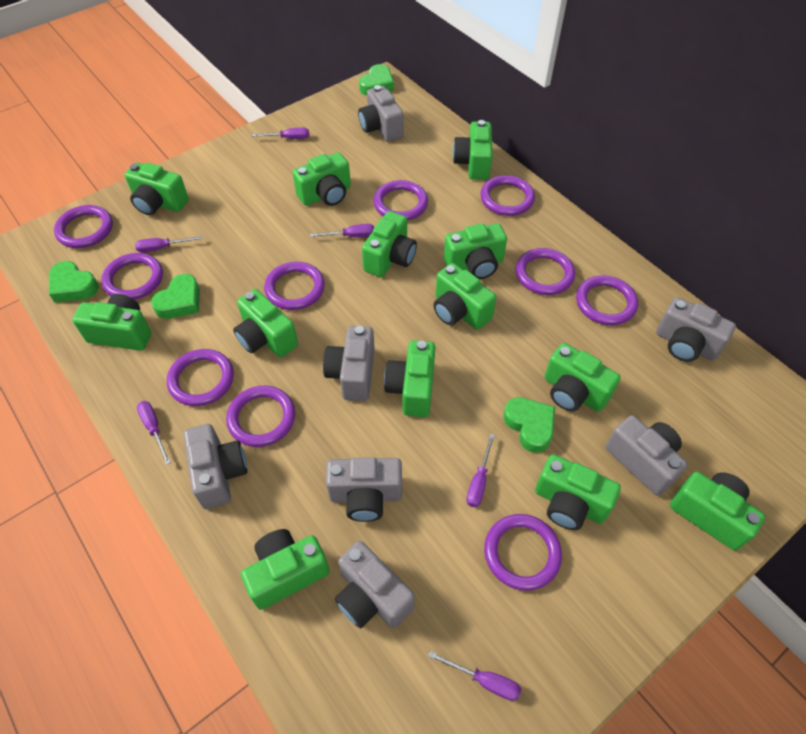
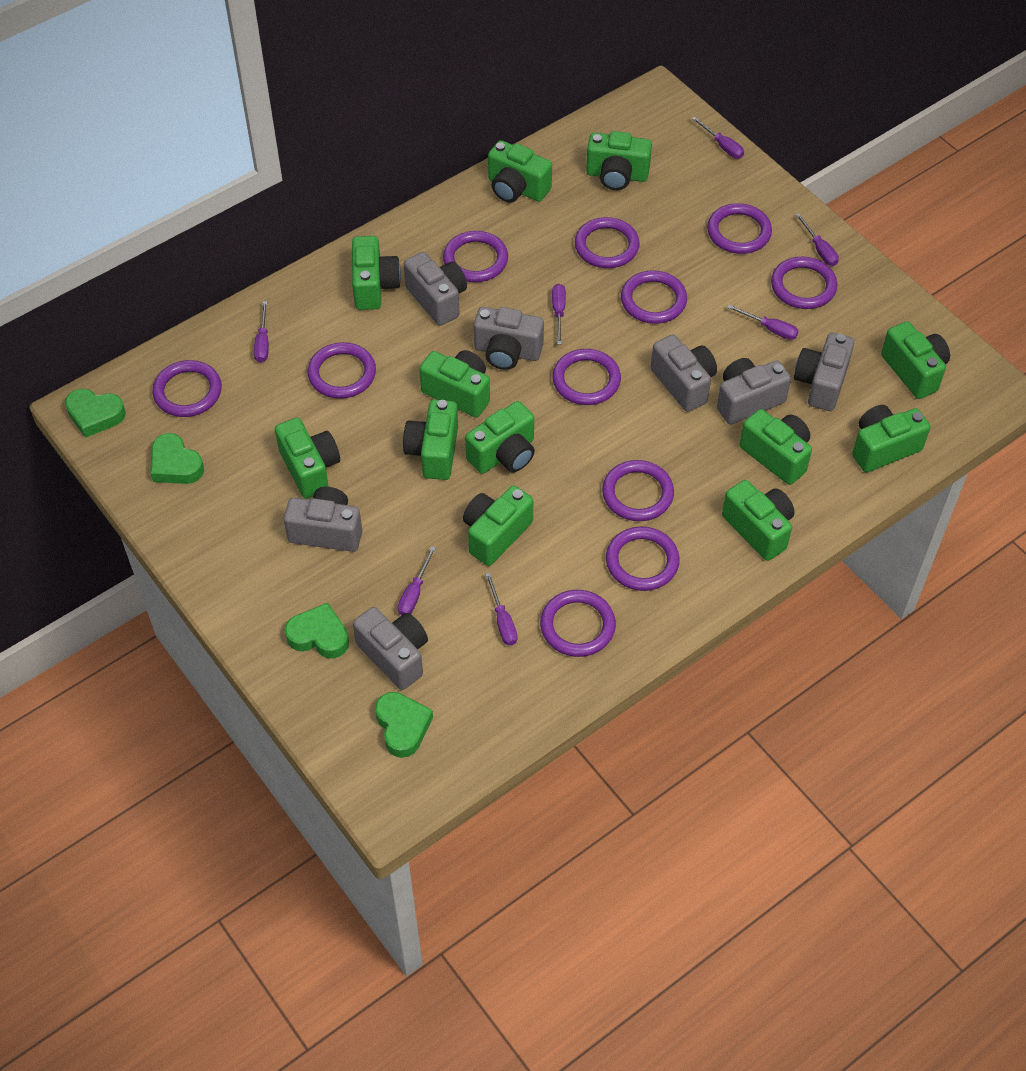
green camera: 13 -> 12
purple ring: 10 -> 11
purple screwdriver: 6 -> 7

